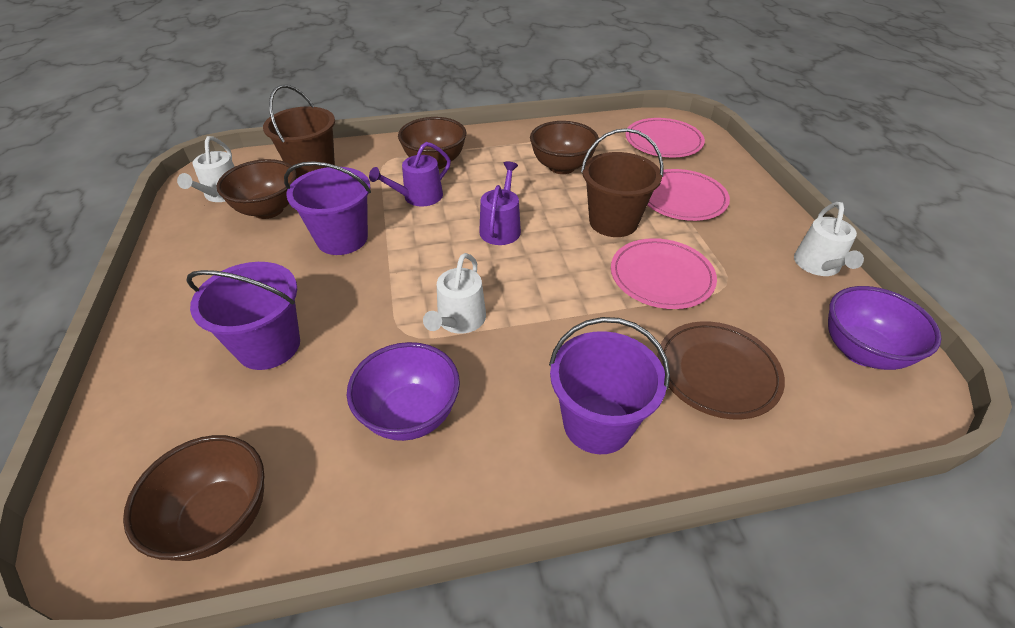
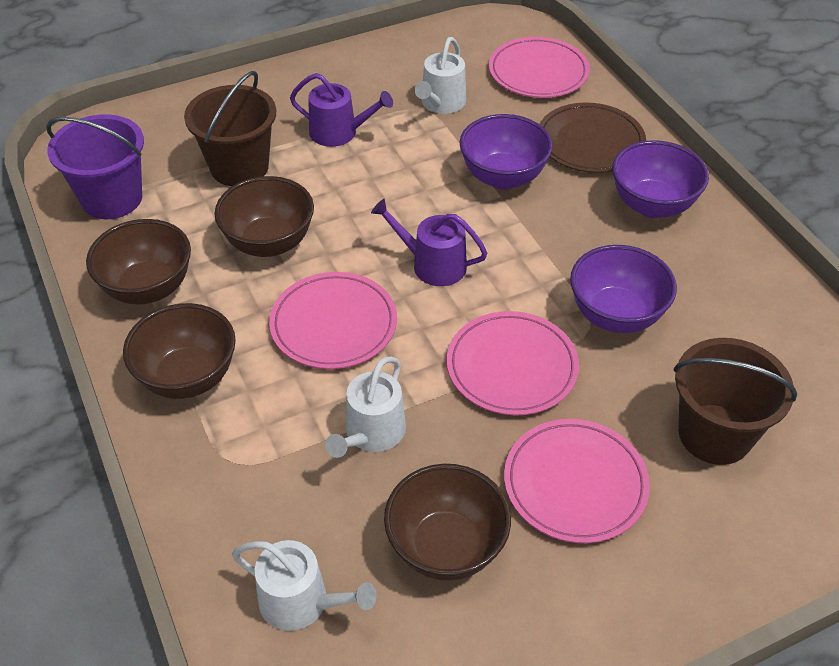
pink plate: 3 -> 4
purple bowl: 2 -> 3
purple bucket: 3 -> 1

